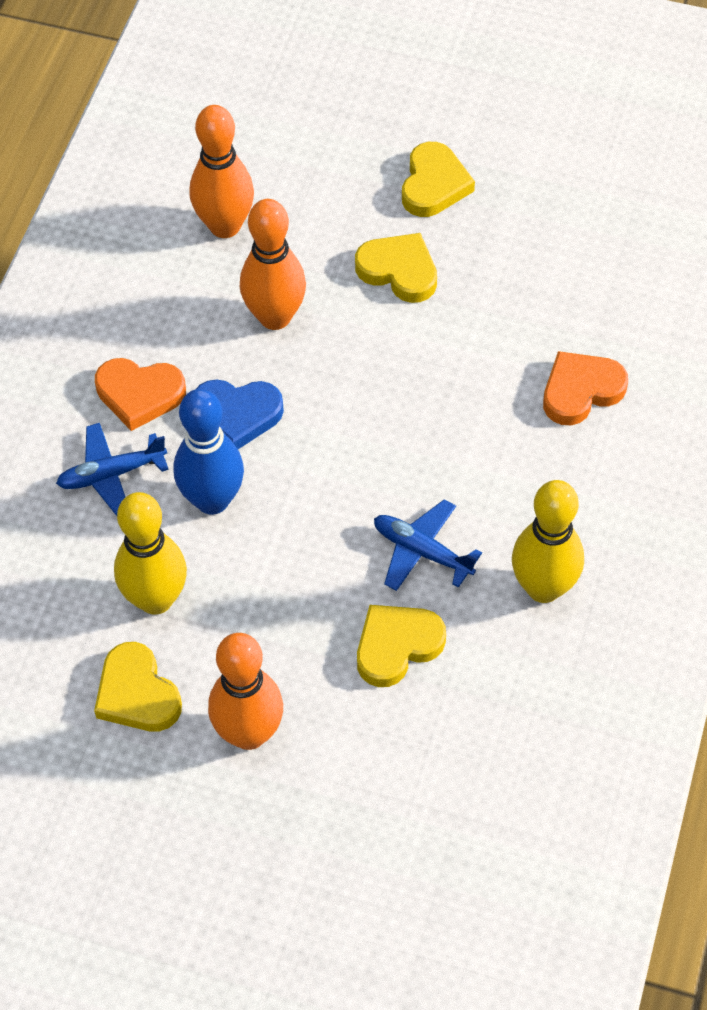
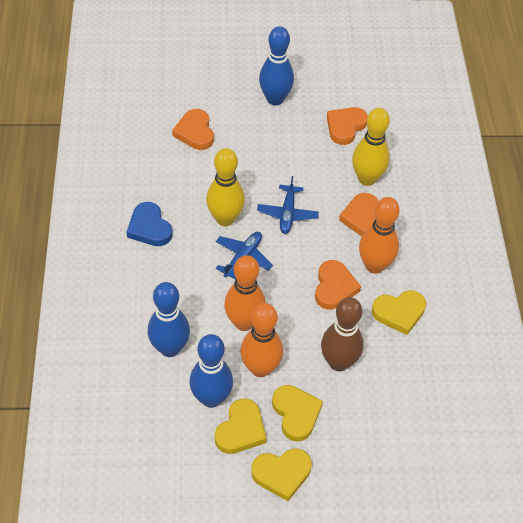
blue bowling pin: 1 -> 3
brown bowling pin: 0 -> 1
orange heart: 2 -> 4

